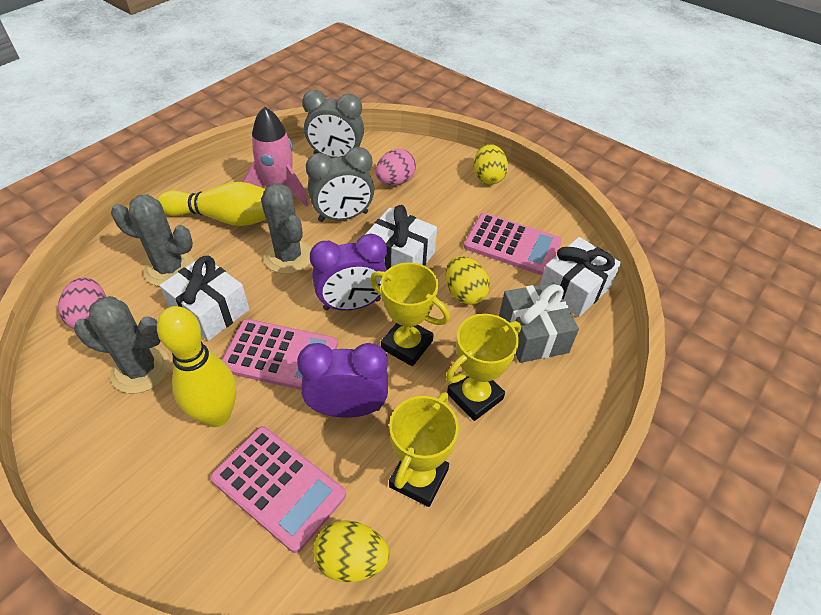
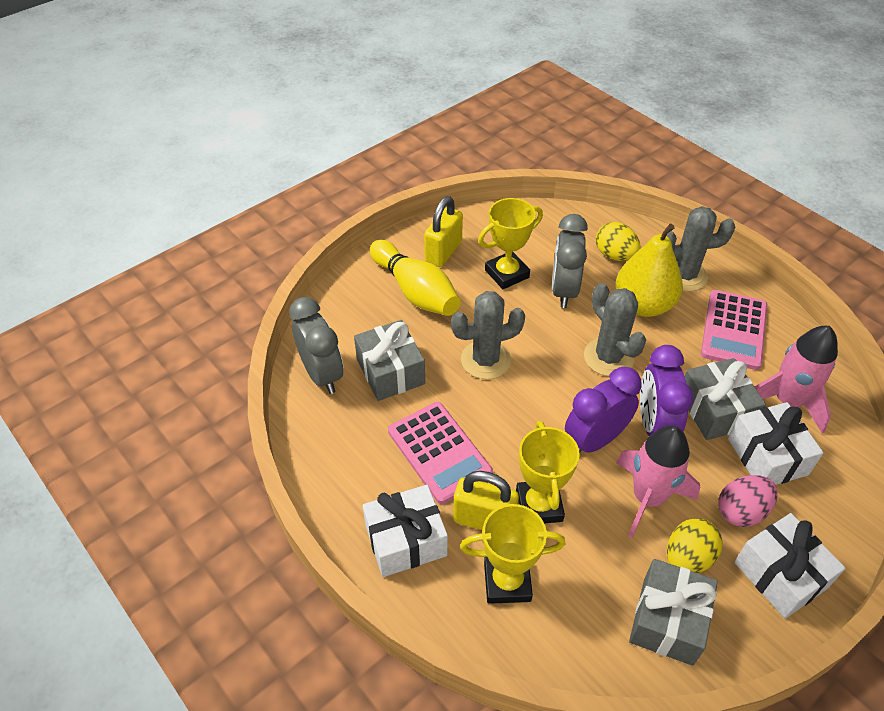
grey gift: 1 -> 3
pink calculator: 3 -> 2
pink egg: 2 -> 1
pink rocket: 1 -> 2
yellow bowling pin: 2 -> 1
yellow egg: 3 -> 2
yellow padlock: 0 -> 2
yellow pear: 0 -> 1

